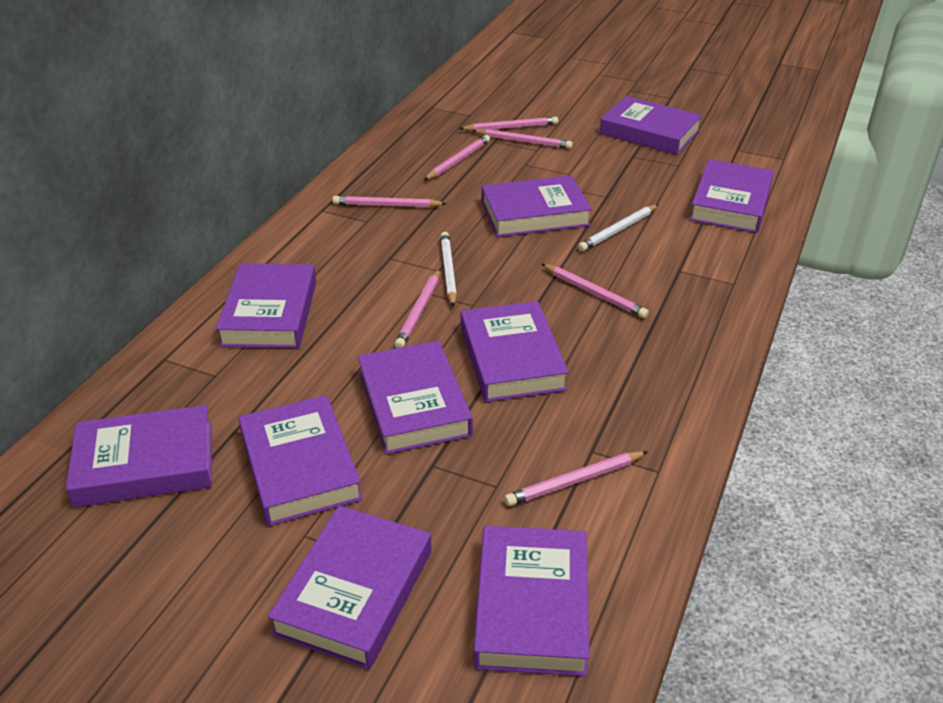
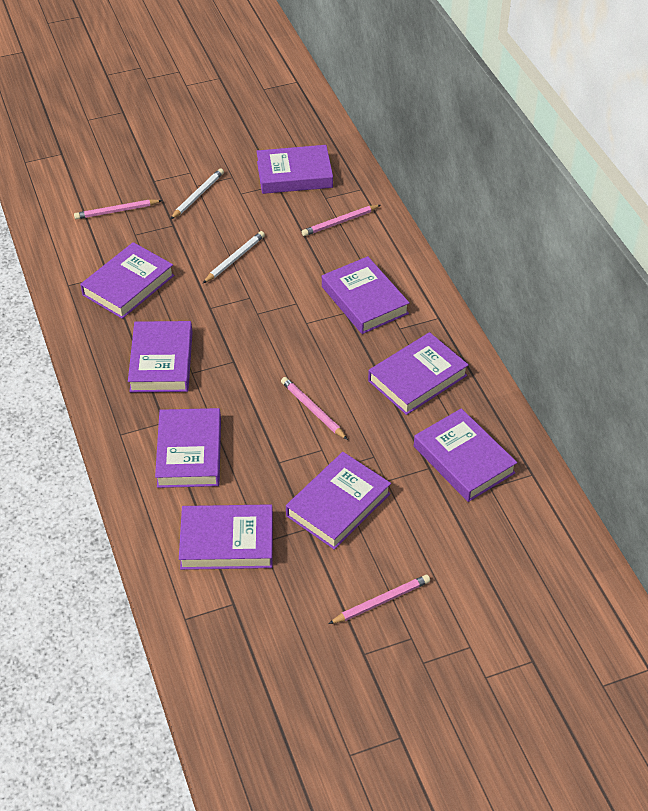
pink pencil: 7 -> 4
purple book: 10 -> 9

